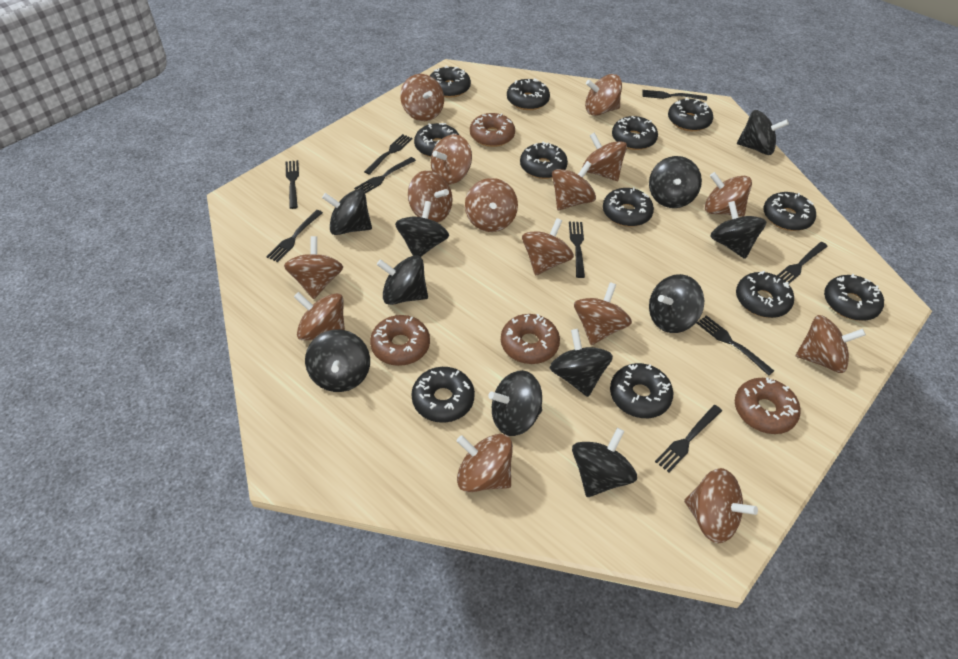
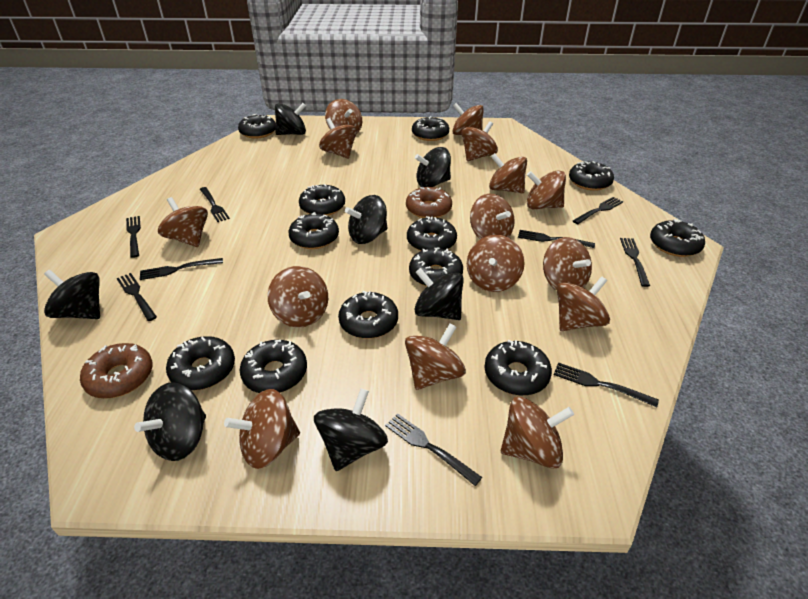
black spinning top: 11 -> 7
brown donut: 4 -> 2

